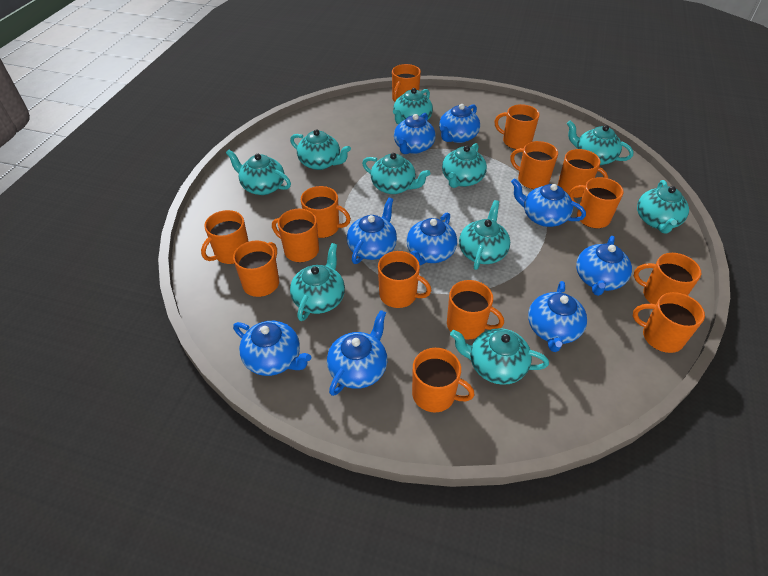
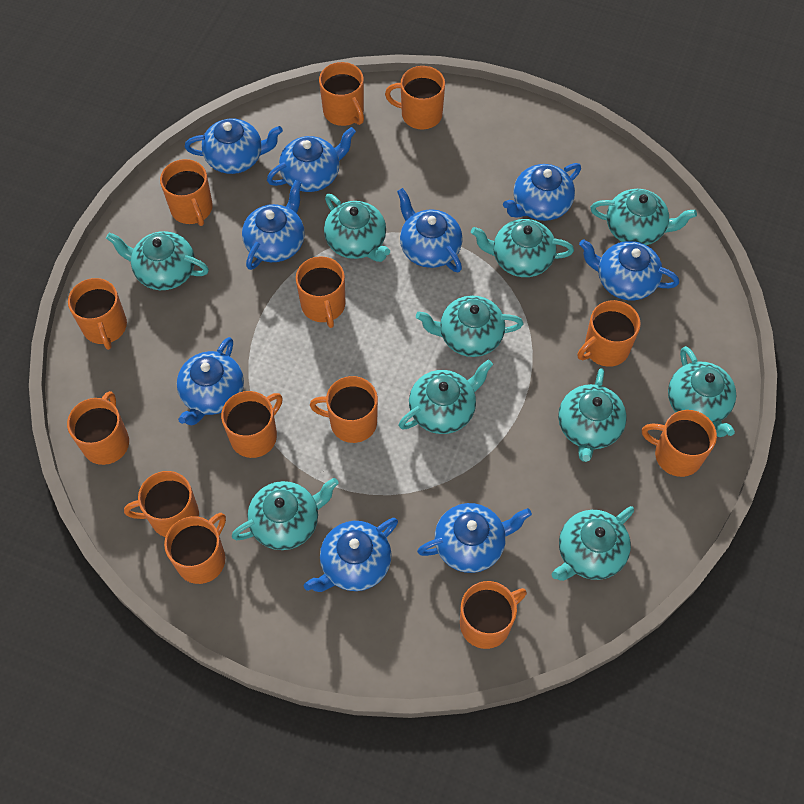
orange mug: 14 -> 13

